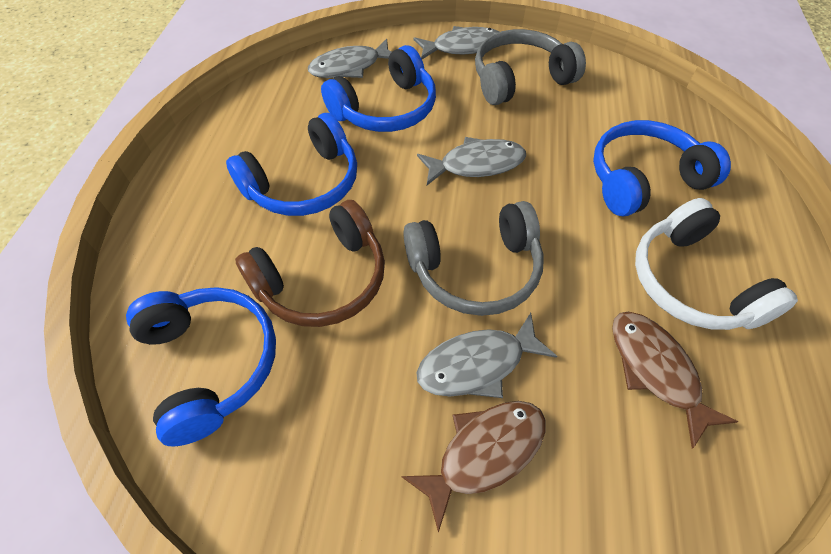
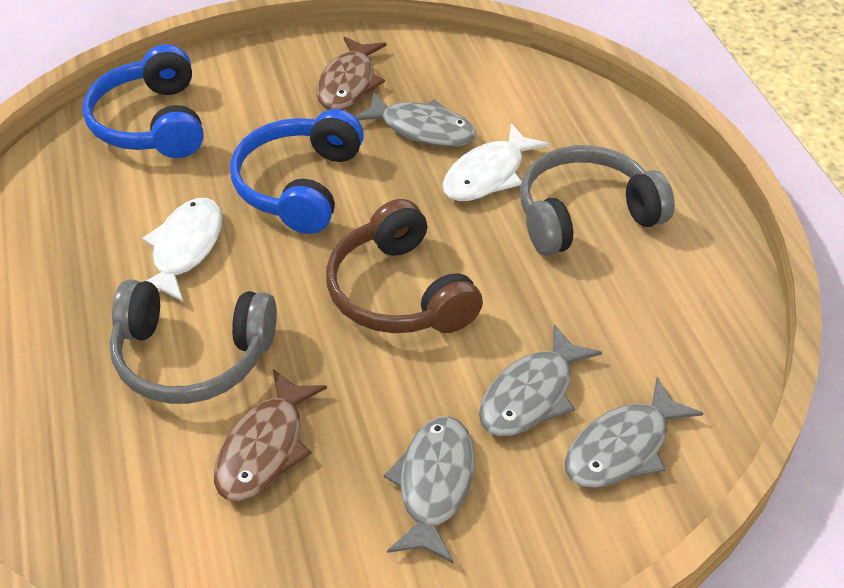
blue headphones: 4 -> 2
white fish: 0 -> 2
white headphones: 1 -> 0

